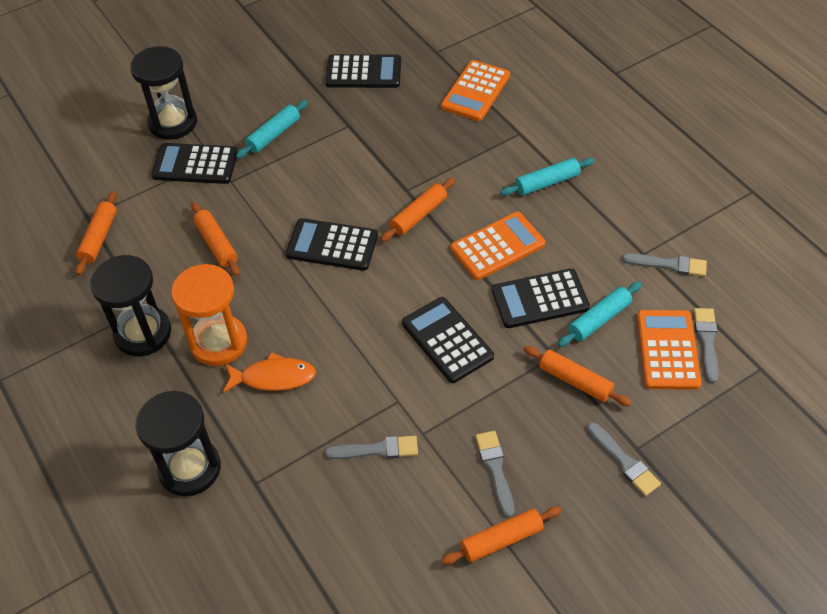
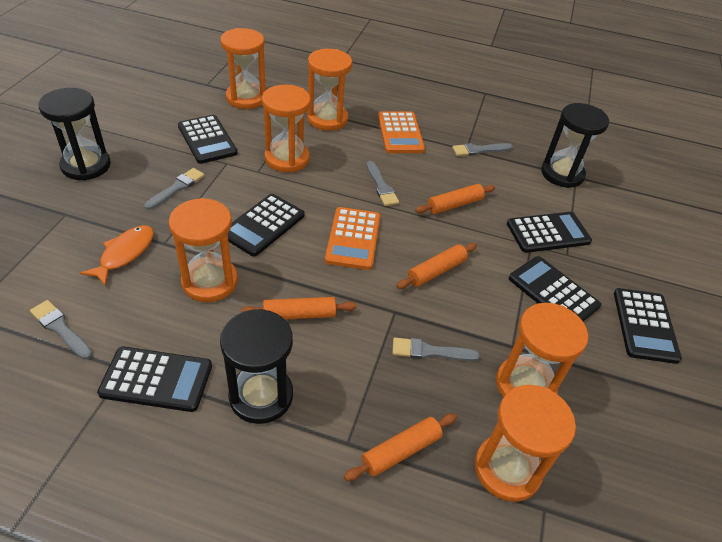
black calculator: 5 -> 6
orange calculator: 3 -> 2
orange hourglass: 1 -> 6
orange rolling pin: 5 -> 4
turquoise rolling pin: 3 -> 0

